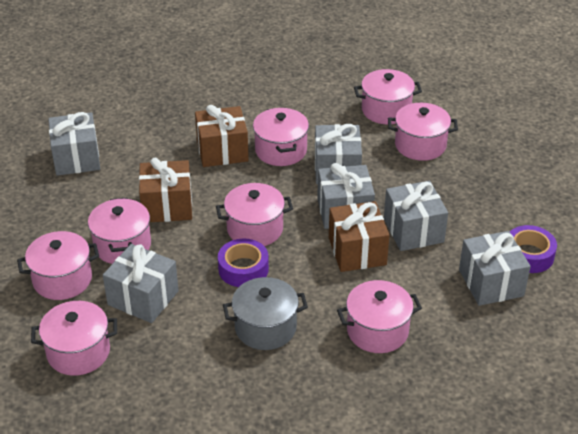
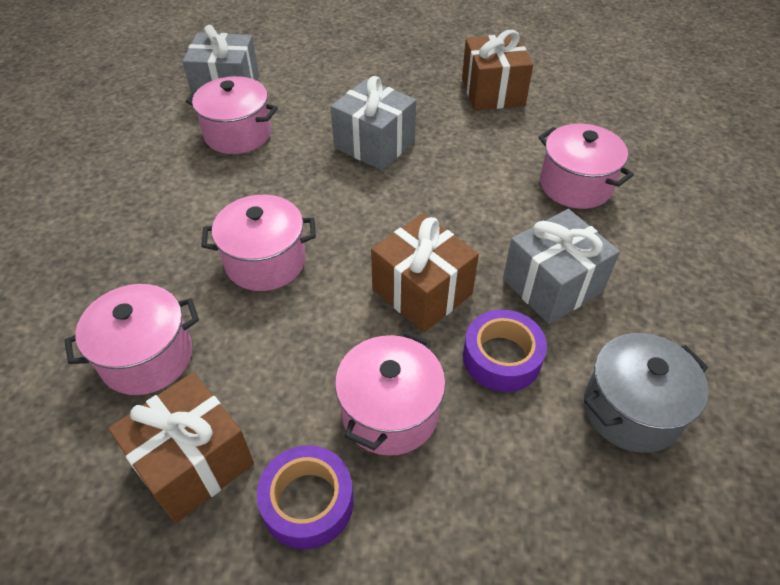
grey gift: 6 -> 3
pink pot: 8 -> 5

